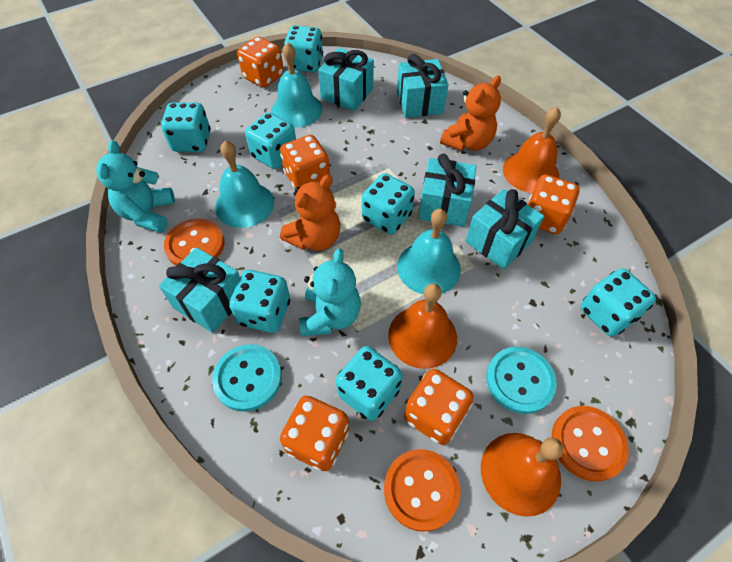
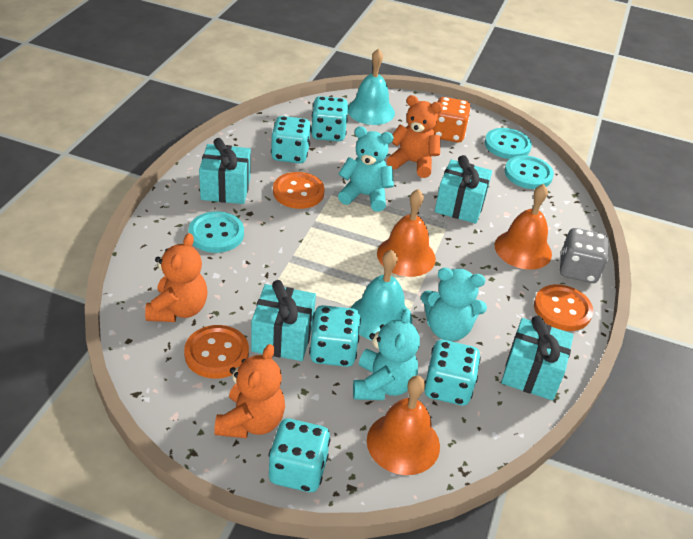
grey dice: 0 -> 1
orange dice: 5 -> 1
orange teddy bear: 2 -> 3
turquoise bell: 3 -> 2
turquoise button: 2 -> 3
turquoise dice: 7 -> 5
turquoise gift: 5 -> 4
turquoise teddy bear: 2 -> 3

